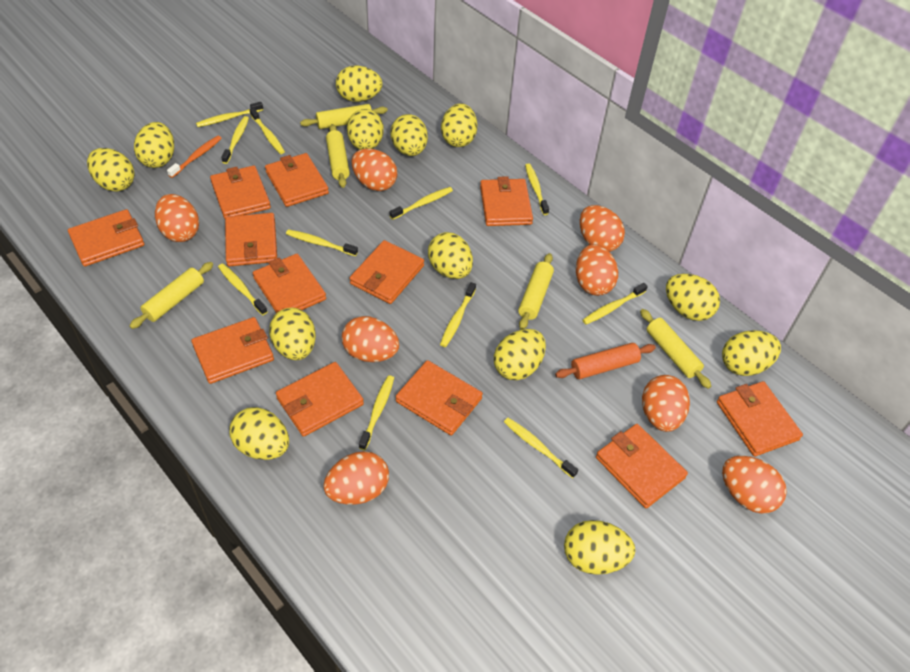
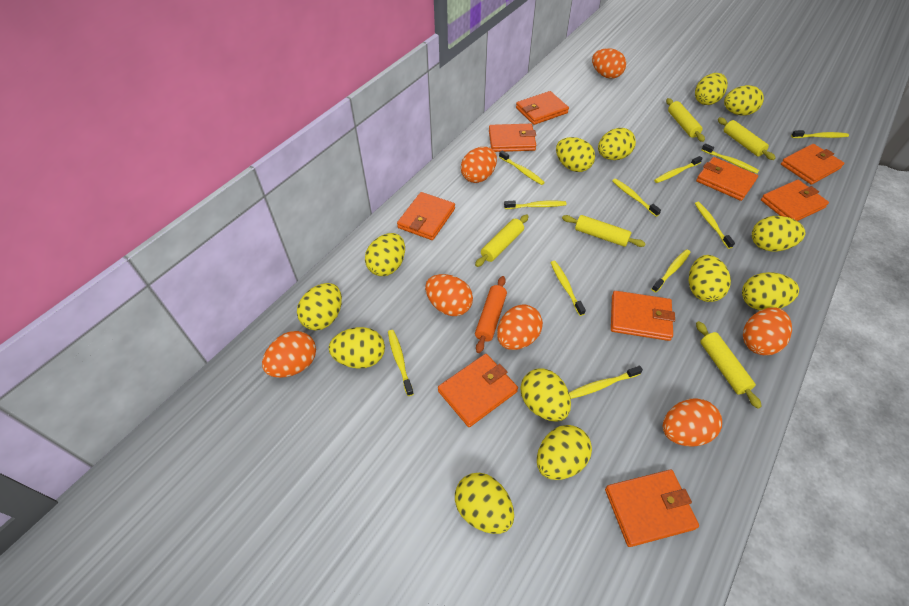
orange egg: 8 -> 7
orange toothbrush: 1 -> 0
orange wallet: 12 -> 9

